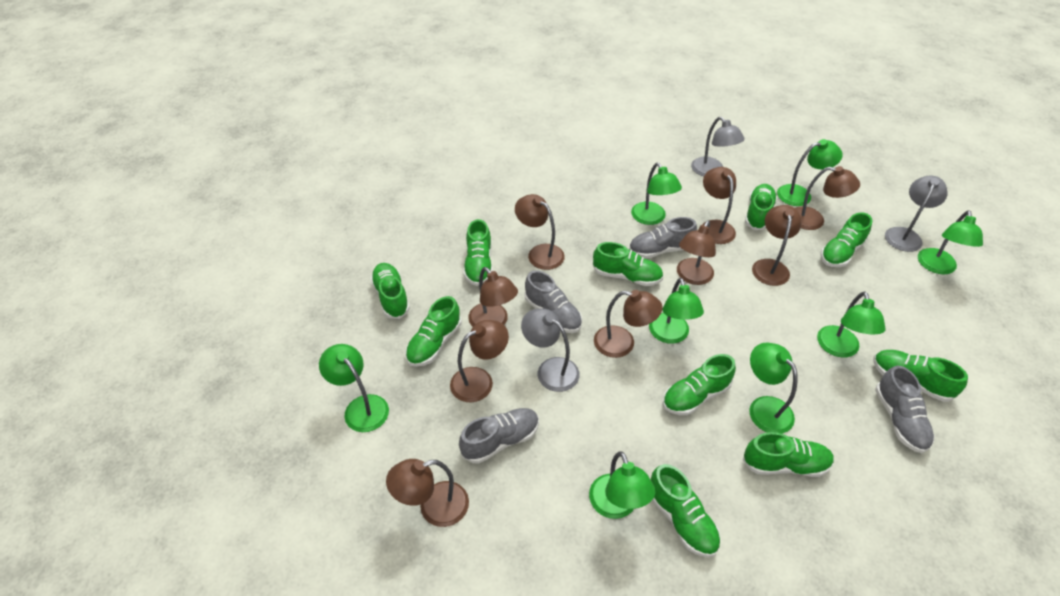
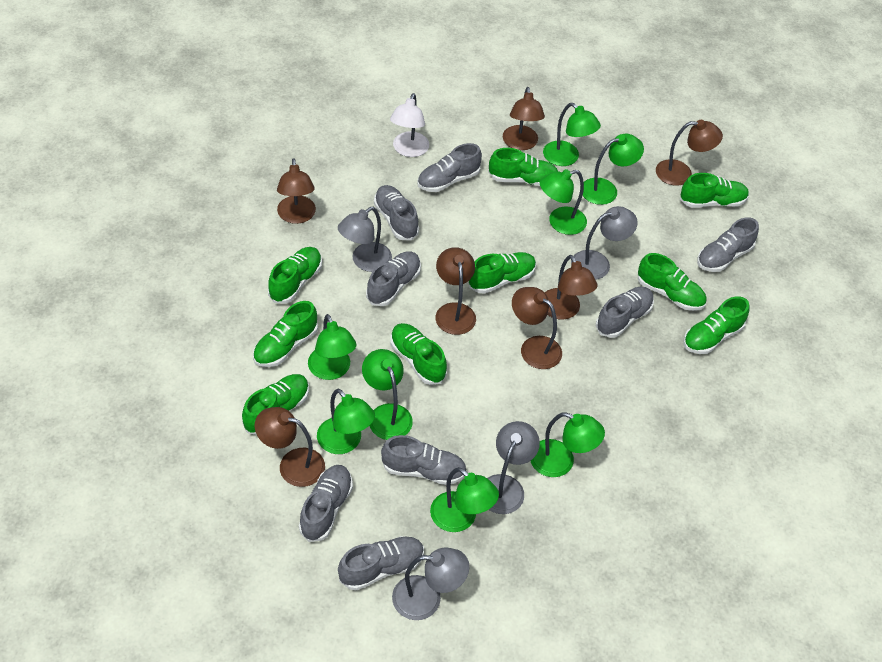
brown lamp: 9 -> 7
green shoe: 10 -> 9
grey lamp: 3 -> 4
grey shoe: 4 -> 8
white lamp: 0 -> 1

